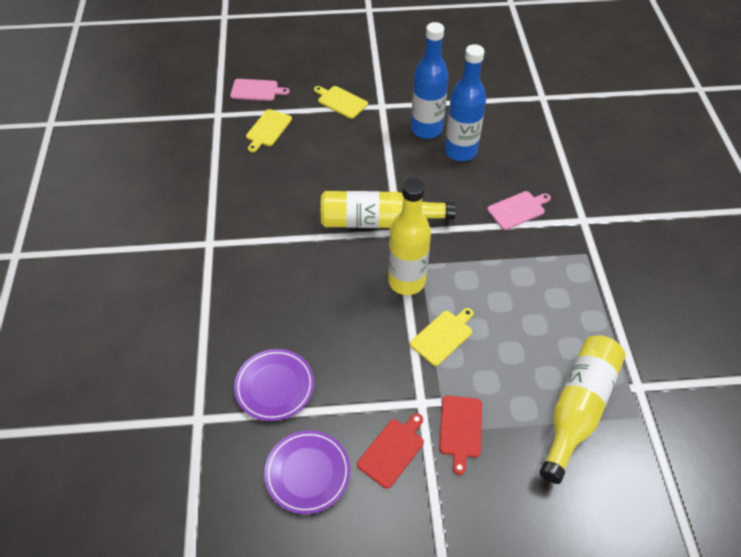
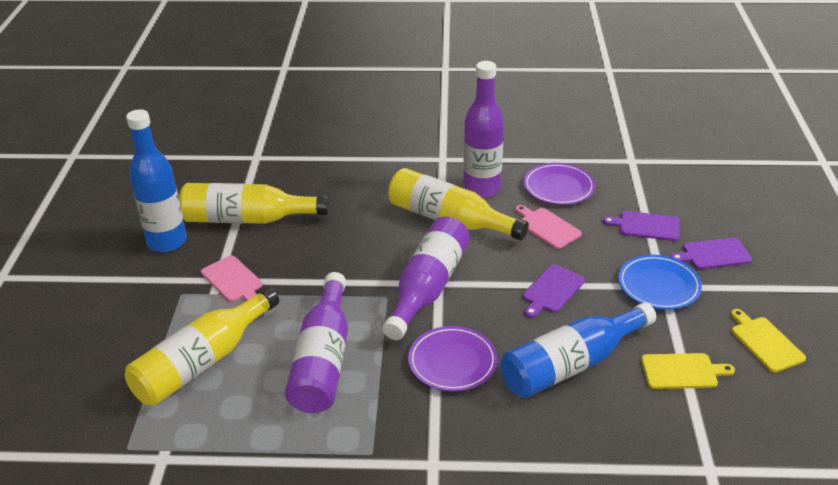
blue plate: 0 -> 1
purple bottle: 0 -> 3
purple cutting board: 0 -> 3
red cutting board: 2 -> 0
yellow cutting board: 3 -> 2

